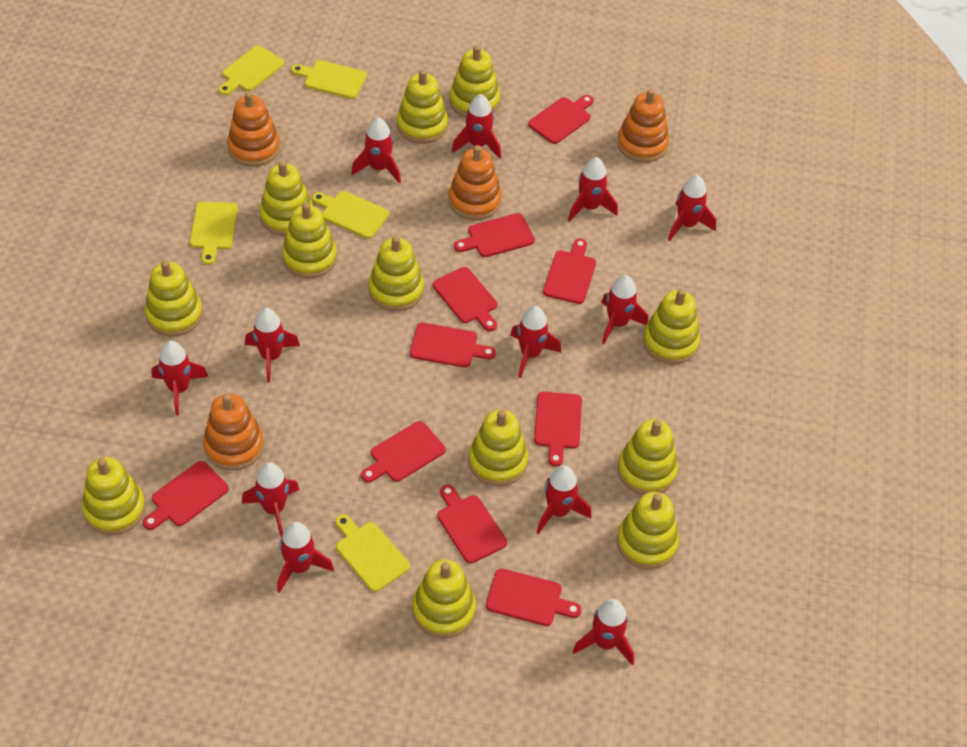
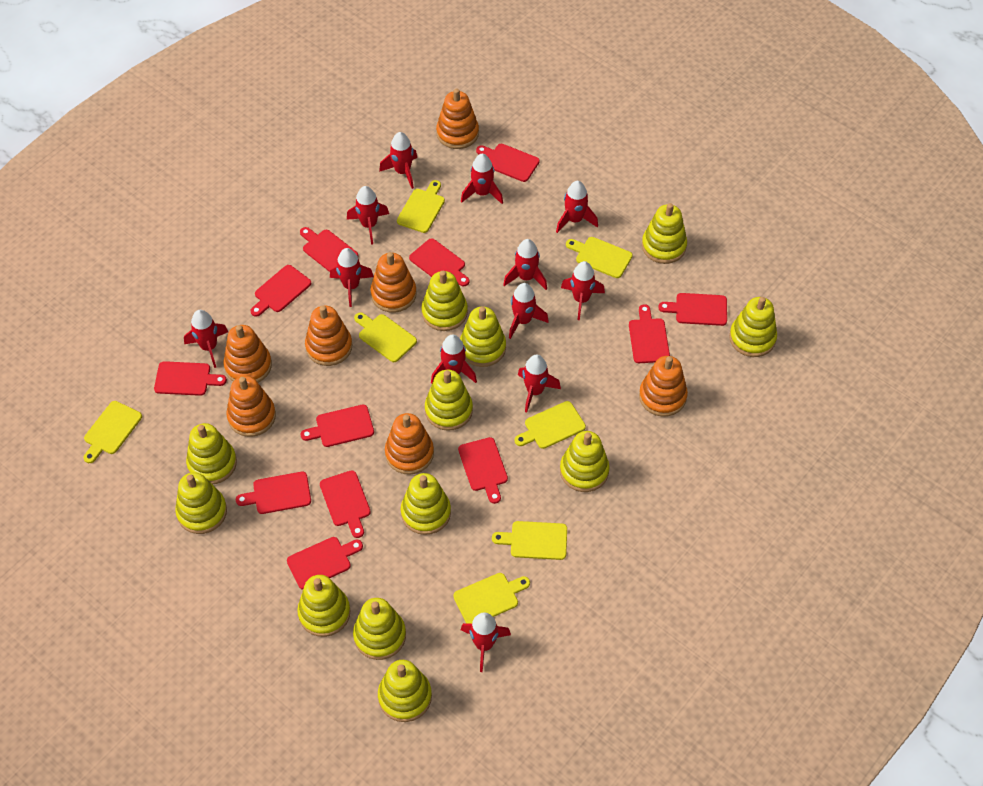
orange stacking toy: 4 -> 7
red cutting board: 10 -> 12
yellow cutting board: 5 -> 7

